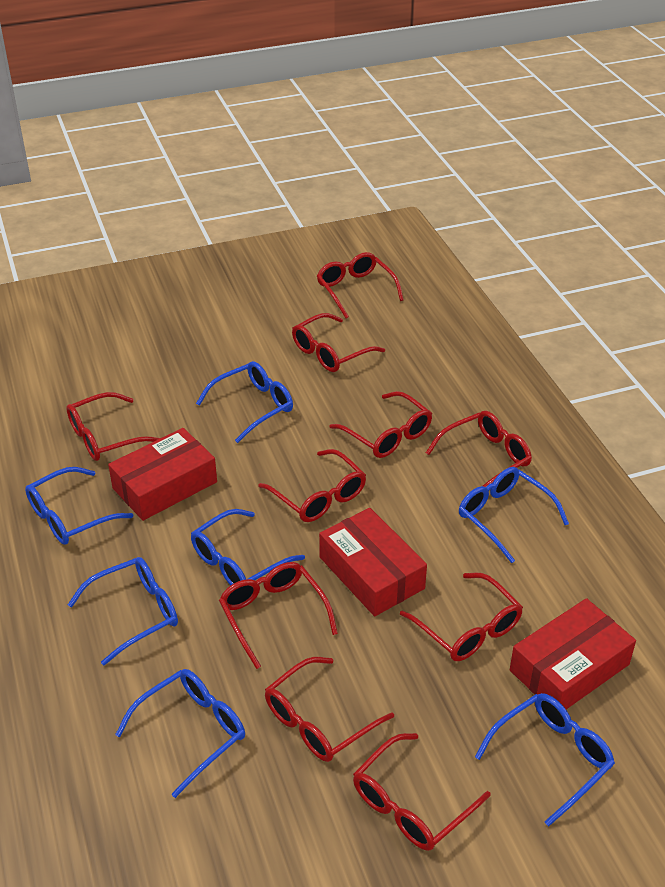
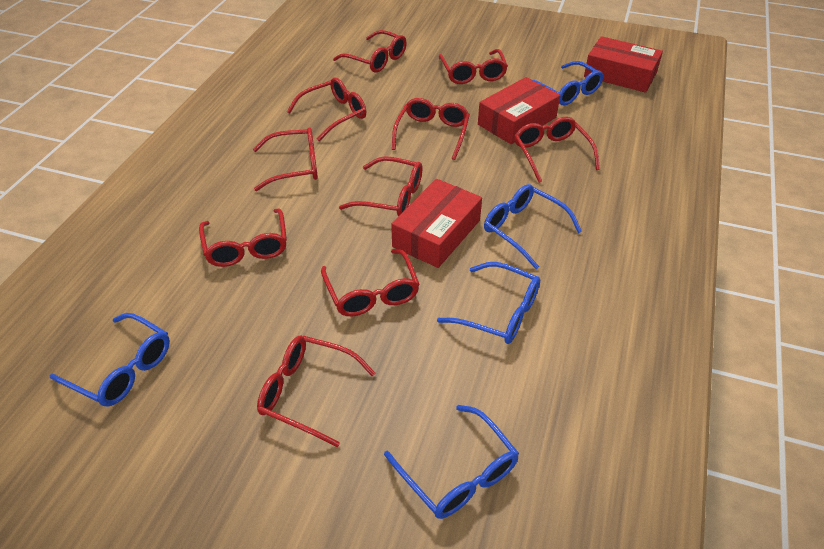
blue glasses: 7 -> 5

